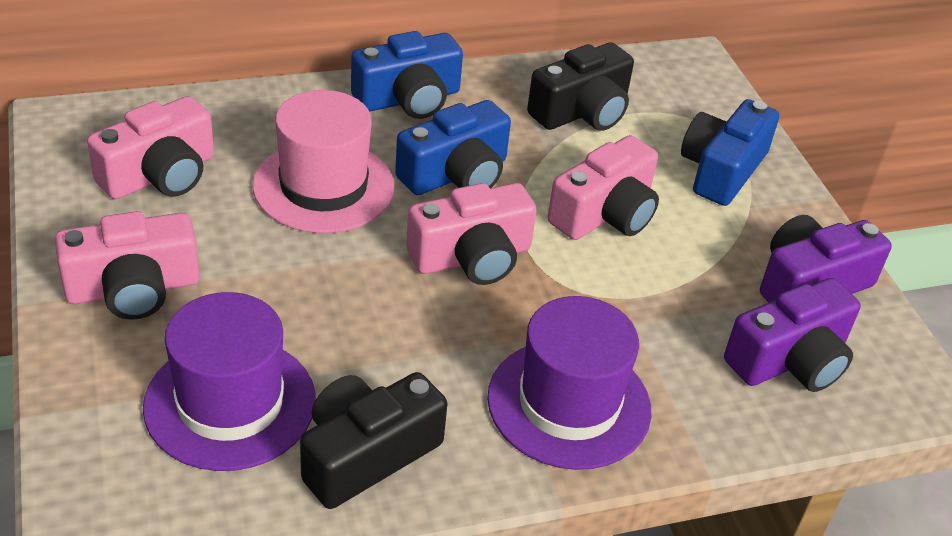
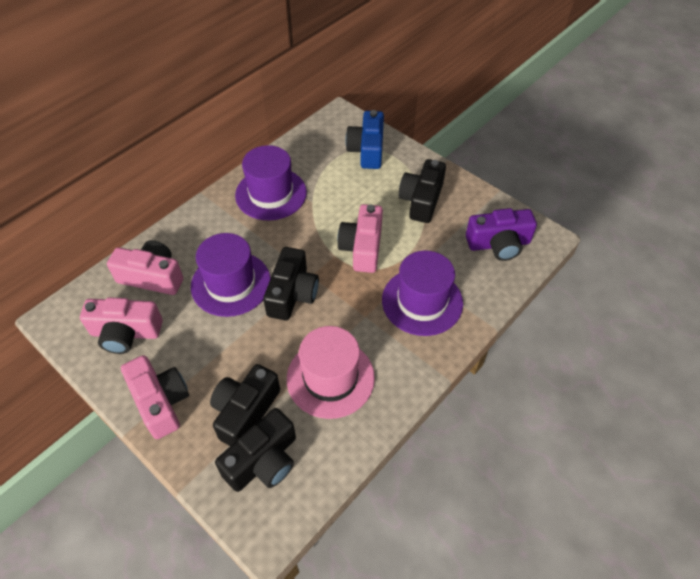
black camera: 2 -> 4
blue camera: 3 -> 1
purple camera: 2 -> 1
purple hat: 2 -> 3

